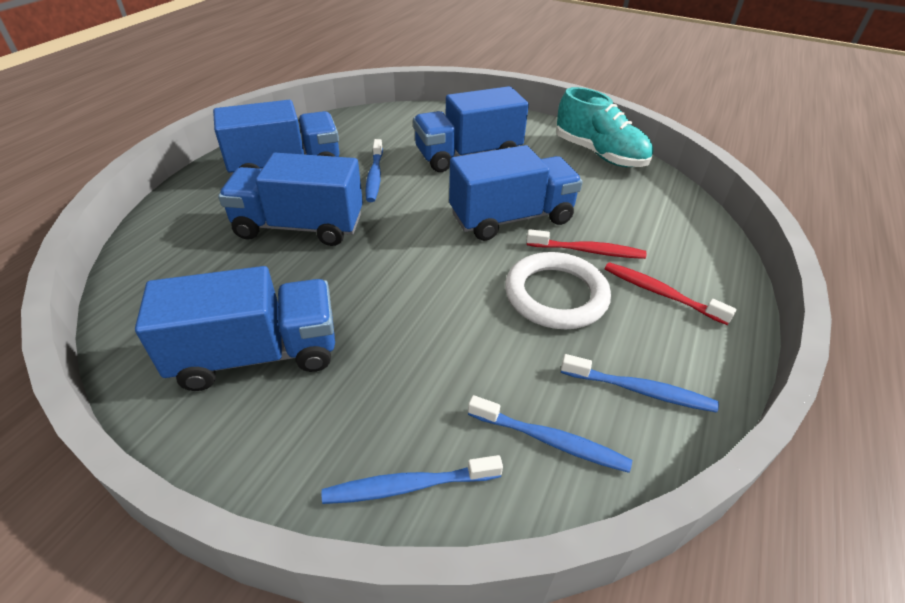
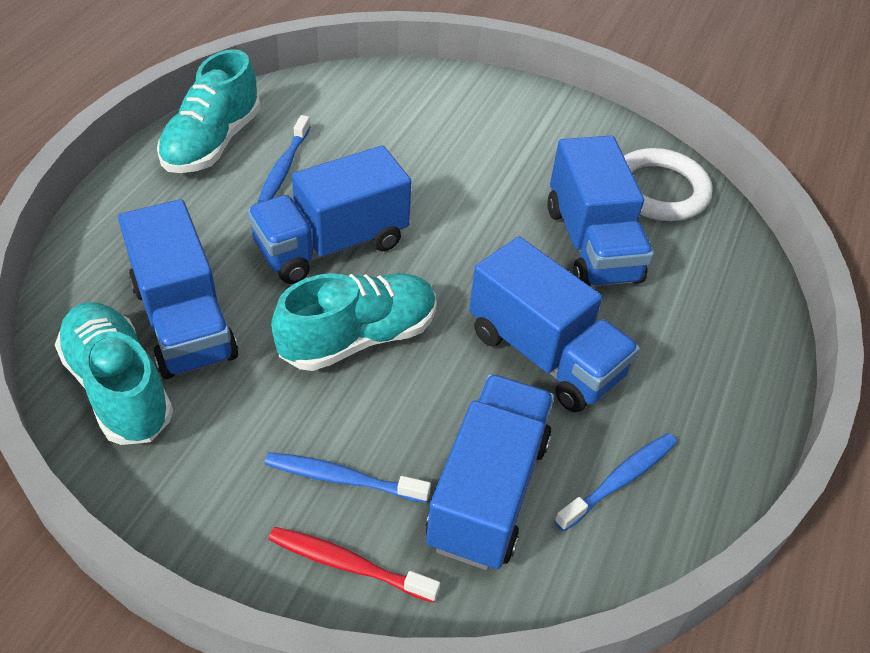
blue toothbrush: 4 -> 3
red toothbrush: 2 -> 1
turquoise shoe: 1 -> 3

